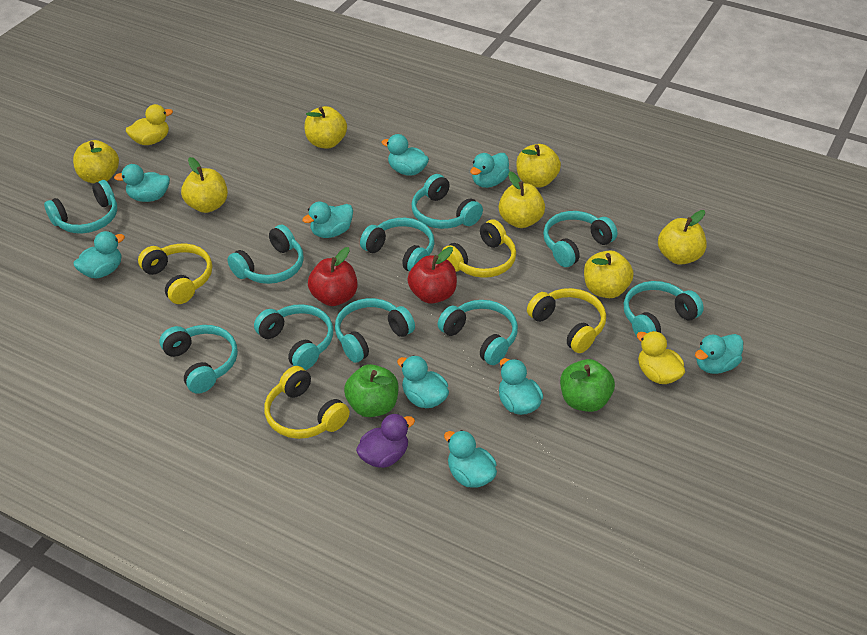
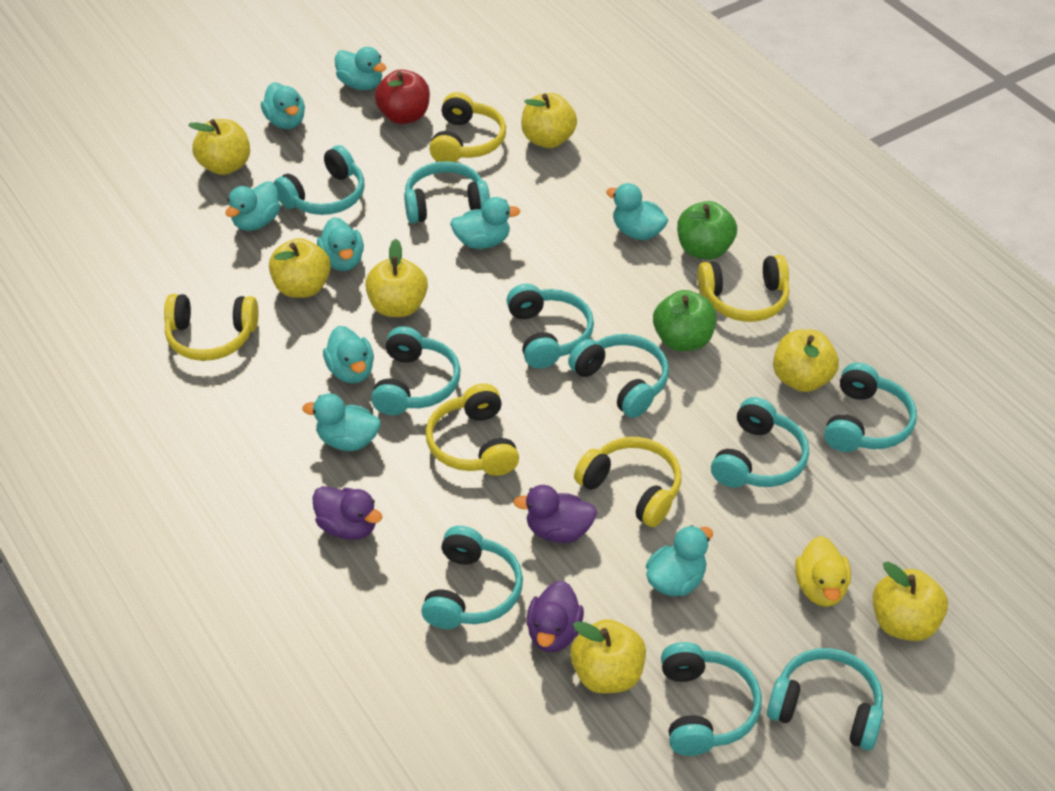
purple duck: 1 -> 3
red apple: 2 -> 1
yellow duck: 2 -> 1
yellow headphones: 4 -> 5

